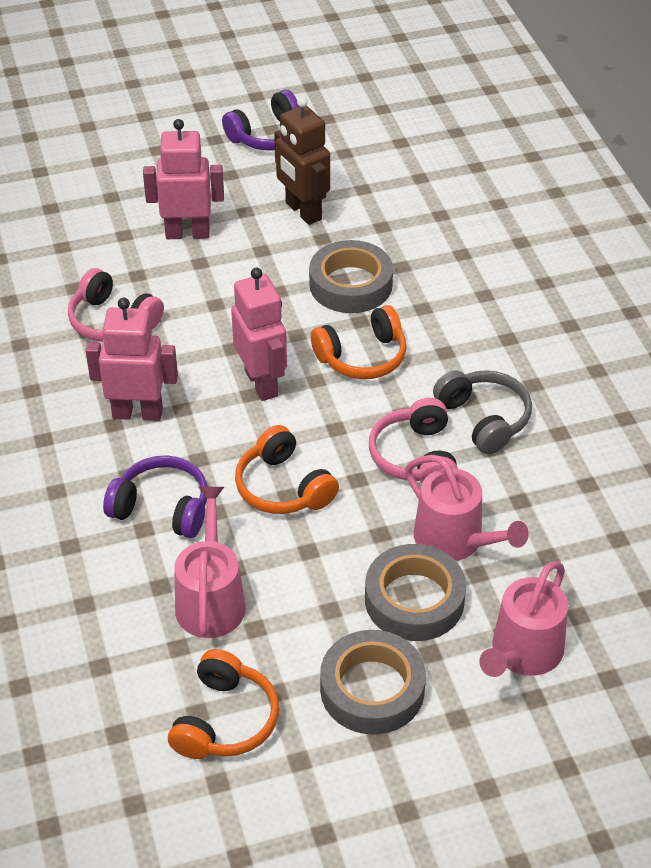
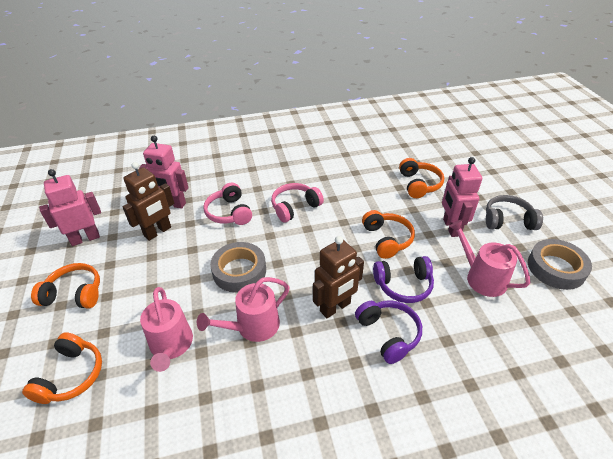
brown robot: 1 -> 2
grey tape: 3 -> 2
orange headphones: 3 -> 4

